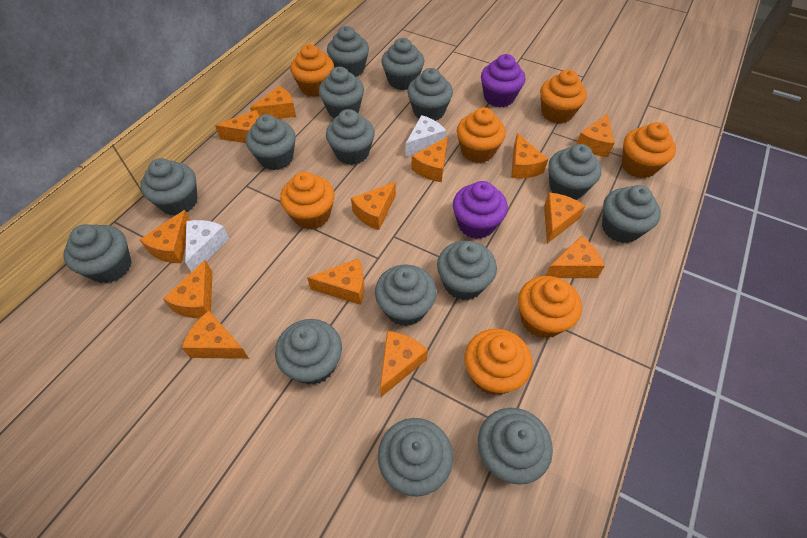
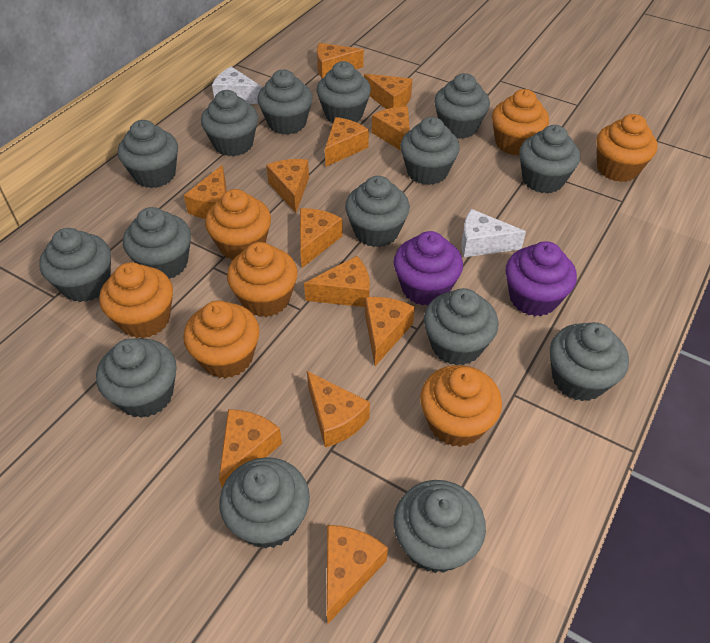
orange cheese: 13 -> 12

